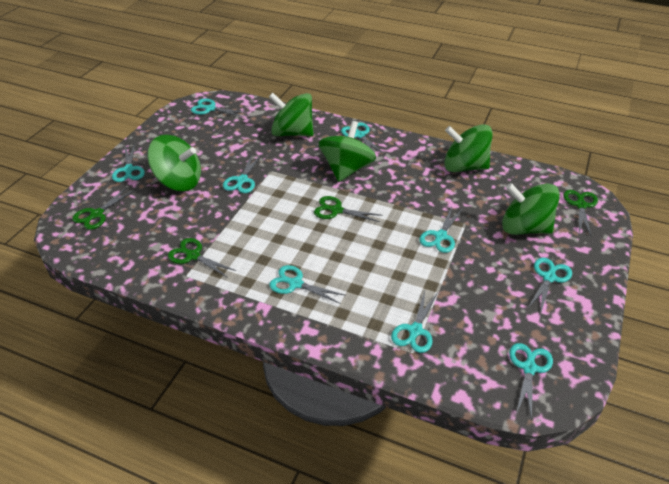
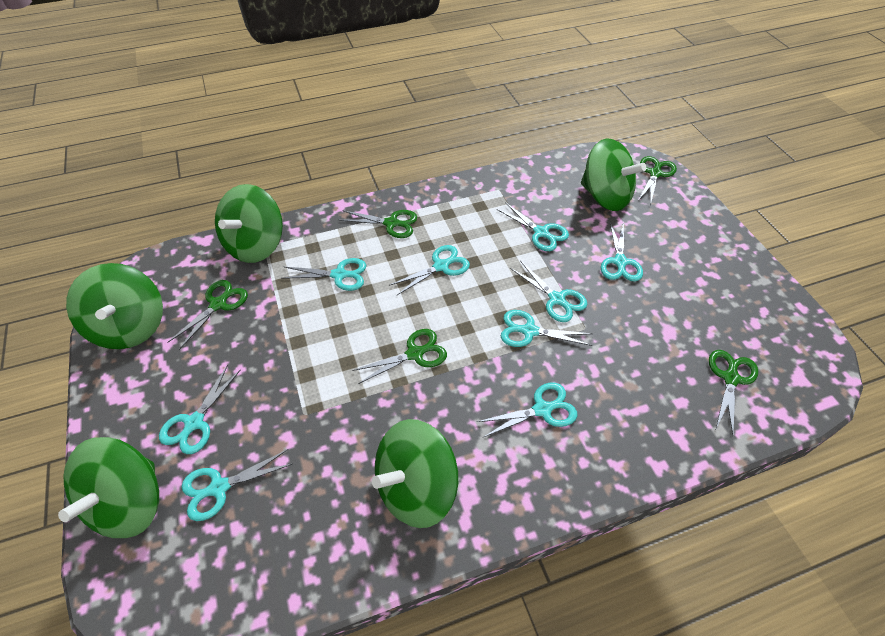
green scissors: 4 -> 5

